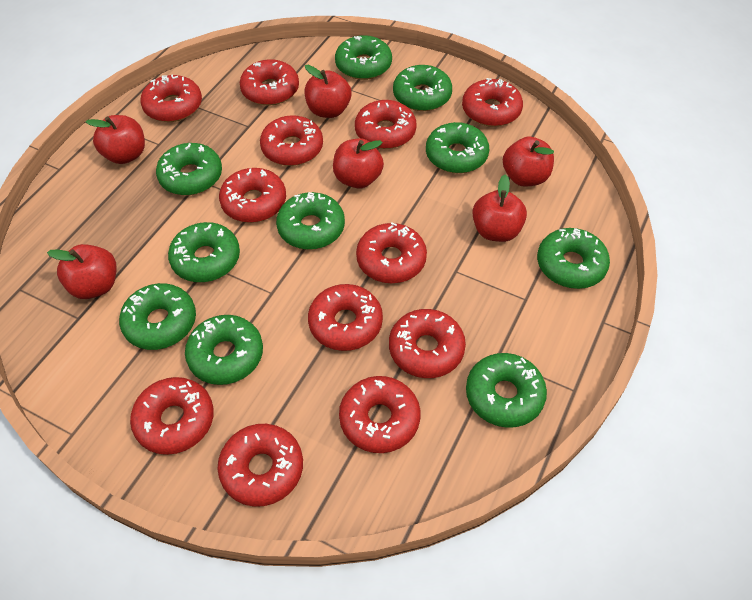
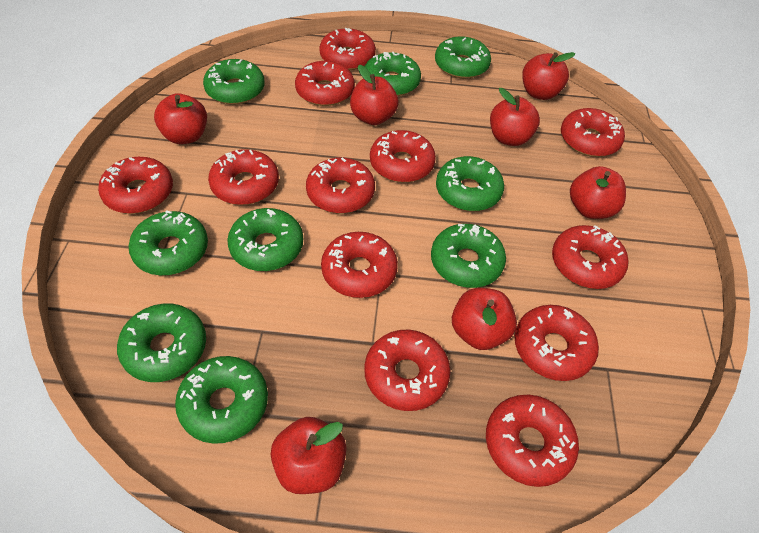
green donut: 10 -> 9
red apple: 6 -> 7

